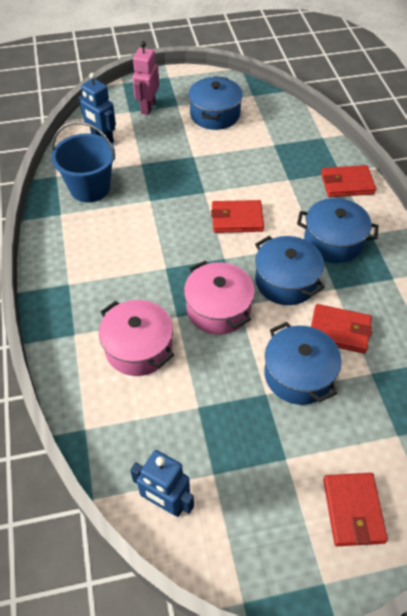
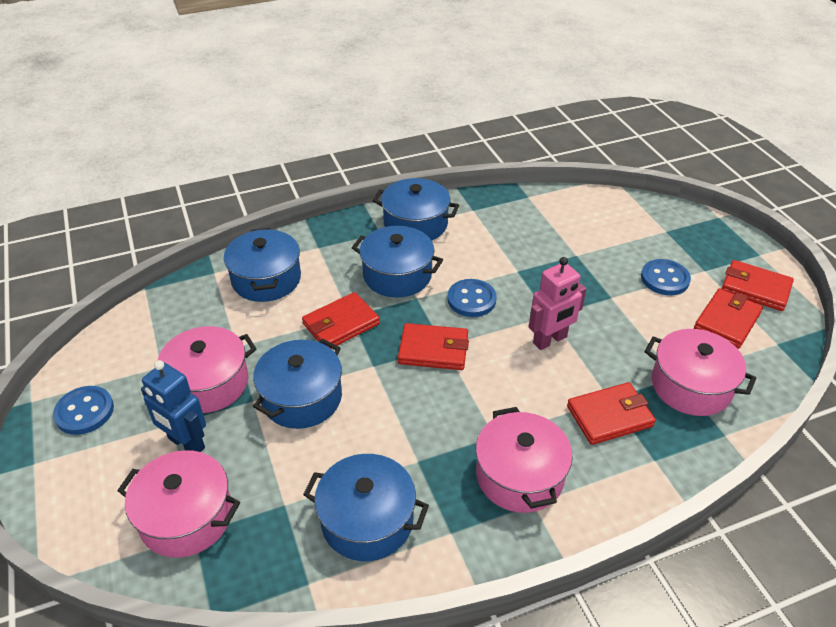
blue bucket: 1 -> 0
blue button: 0 -> 3
blue pot: 4 -> 5
blue robot: 2 -> 1
pink pot: 2 -> 4
red wallet: 4 -> 5

